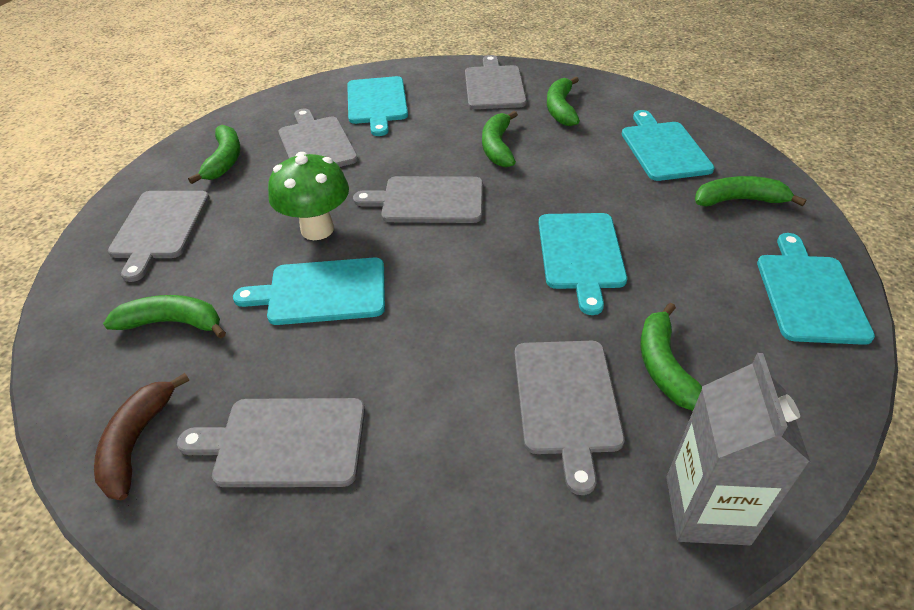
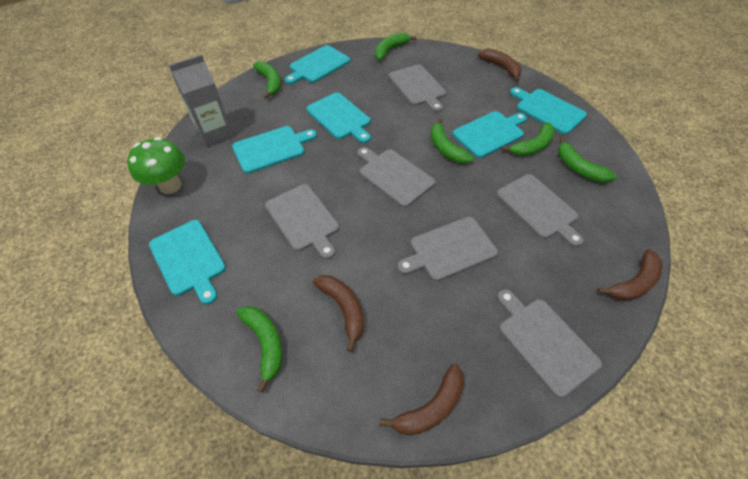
brown banana: 1 -> 4
turquoise cutting board: 5 -> 6

